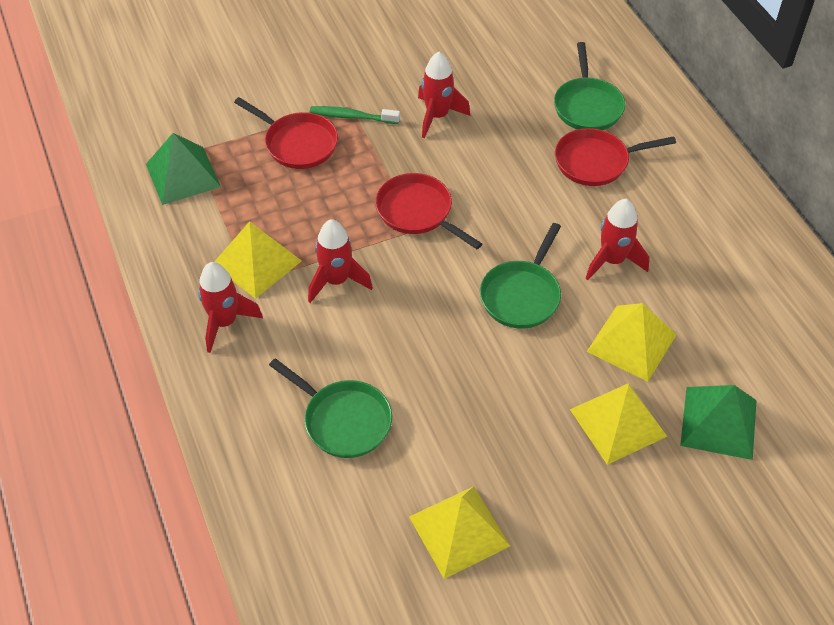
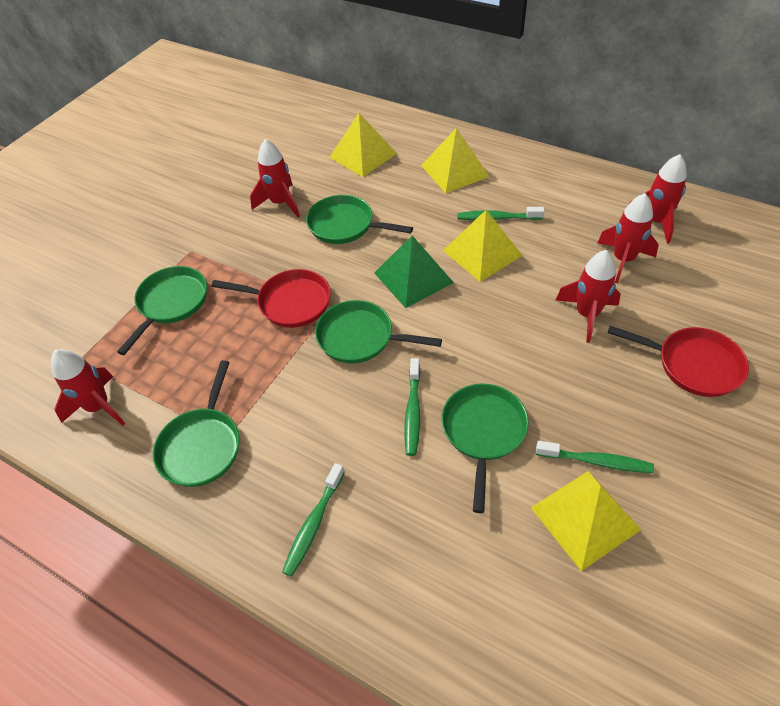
green pan: 3 -> 5
green pyramid: 2 -> 1
green toothbrush: 1 -> 4
red pan: 3 -> 2
red rocket: 4 -> 5

